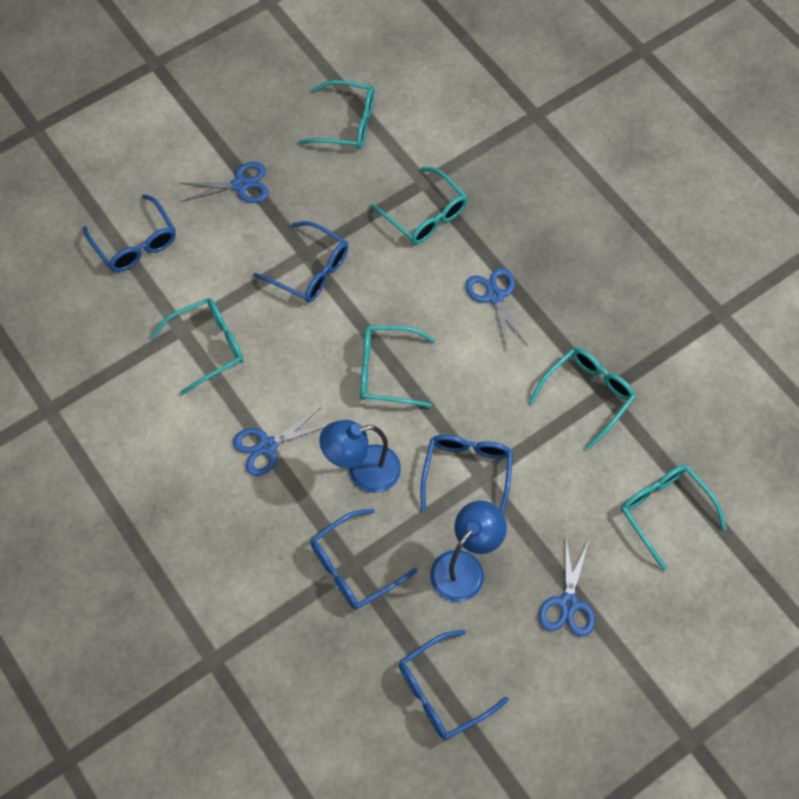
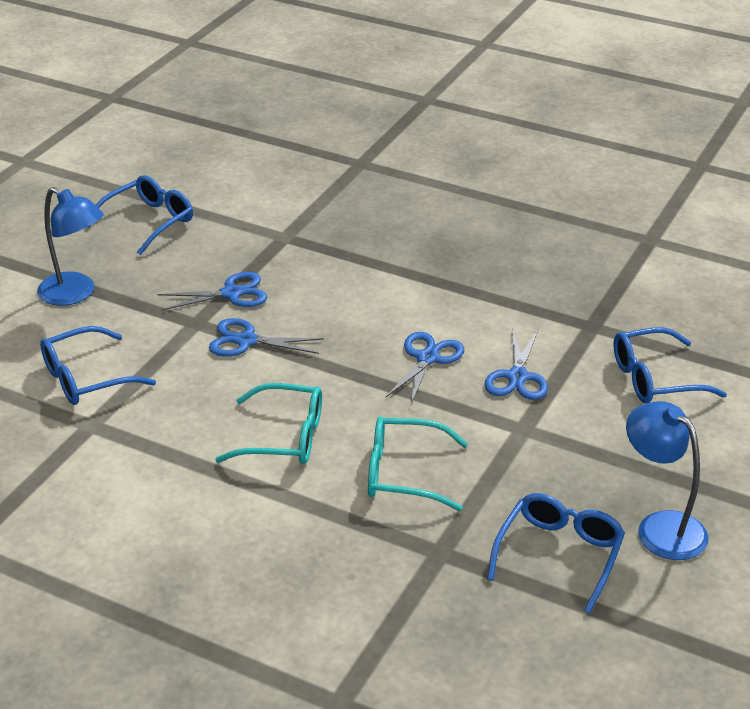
blue glasses: 5 -> 4
turquoise glasses: 6 -> 2

